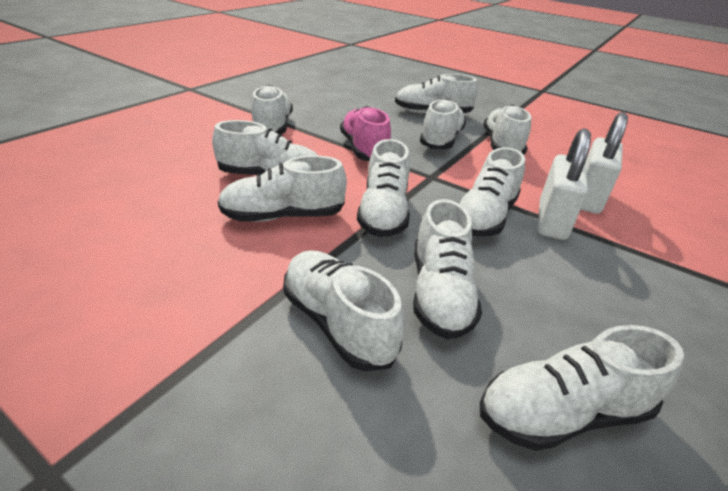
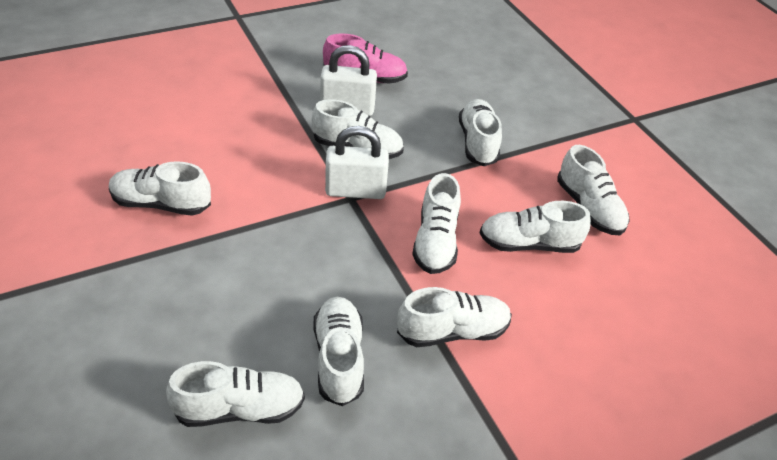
white shoe: 11 -> 9

